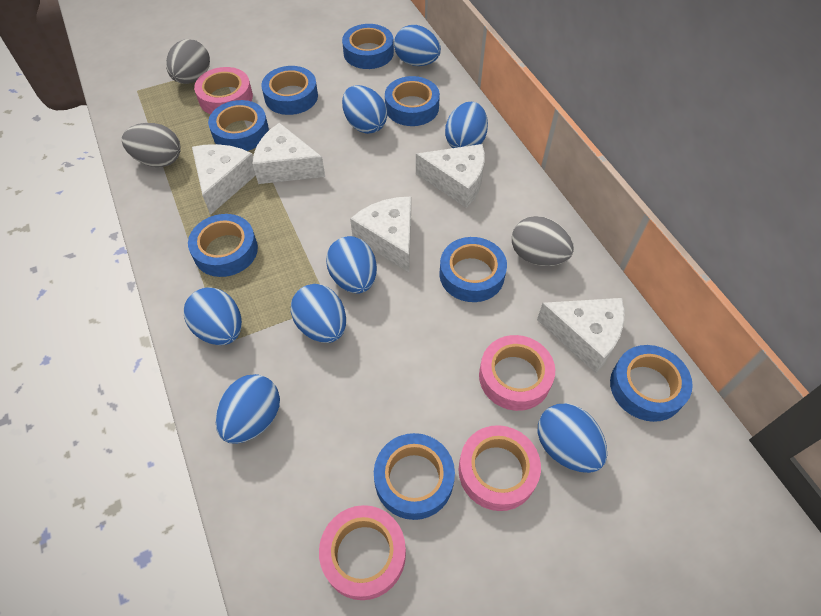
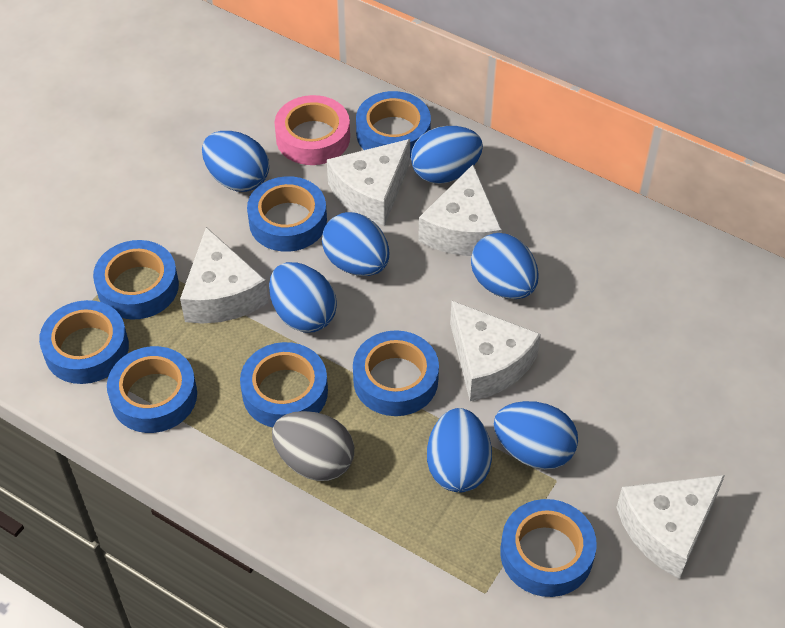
blue egg: 8 -> 7
grey egg: 3 -> 1
pink tape: 4 -> 1

